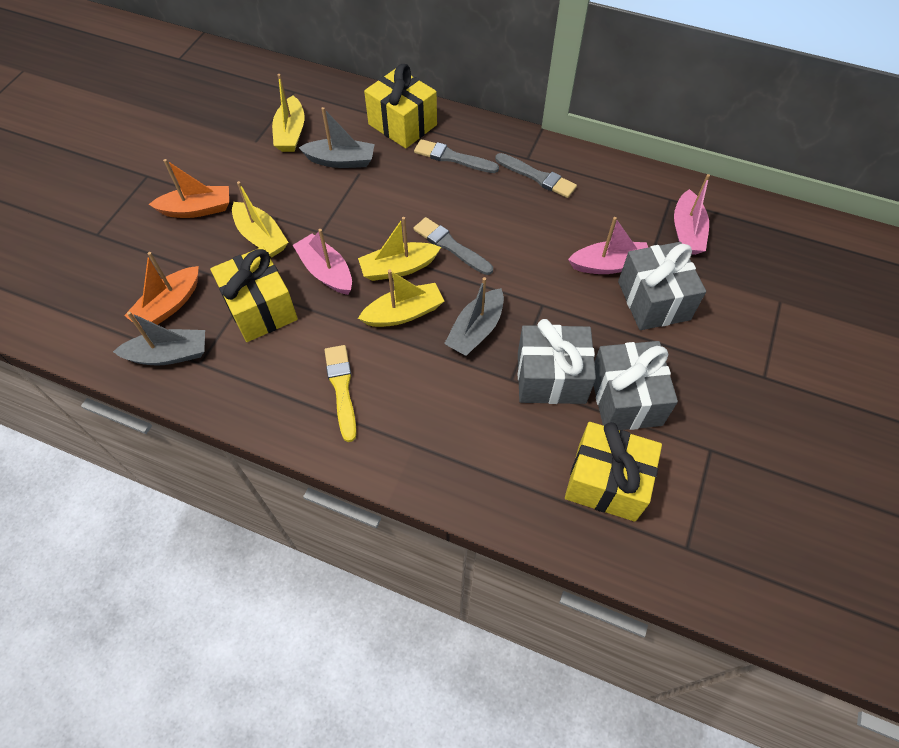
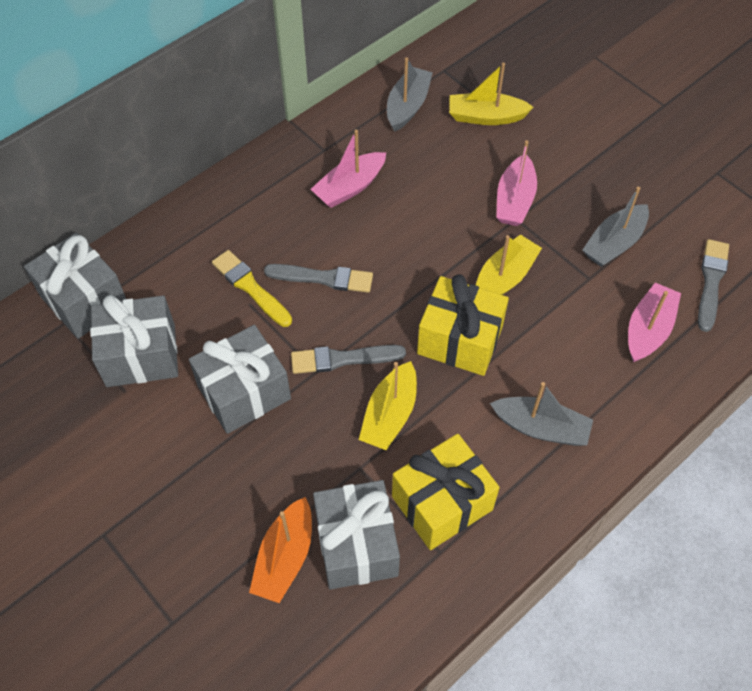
grey gift: 3 -> 4
orange boat: 2 -> 1
yellow boat: 4 -> 3
yellow gift: 3 -> 2

